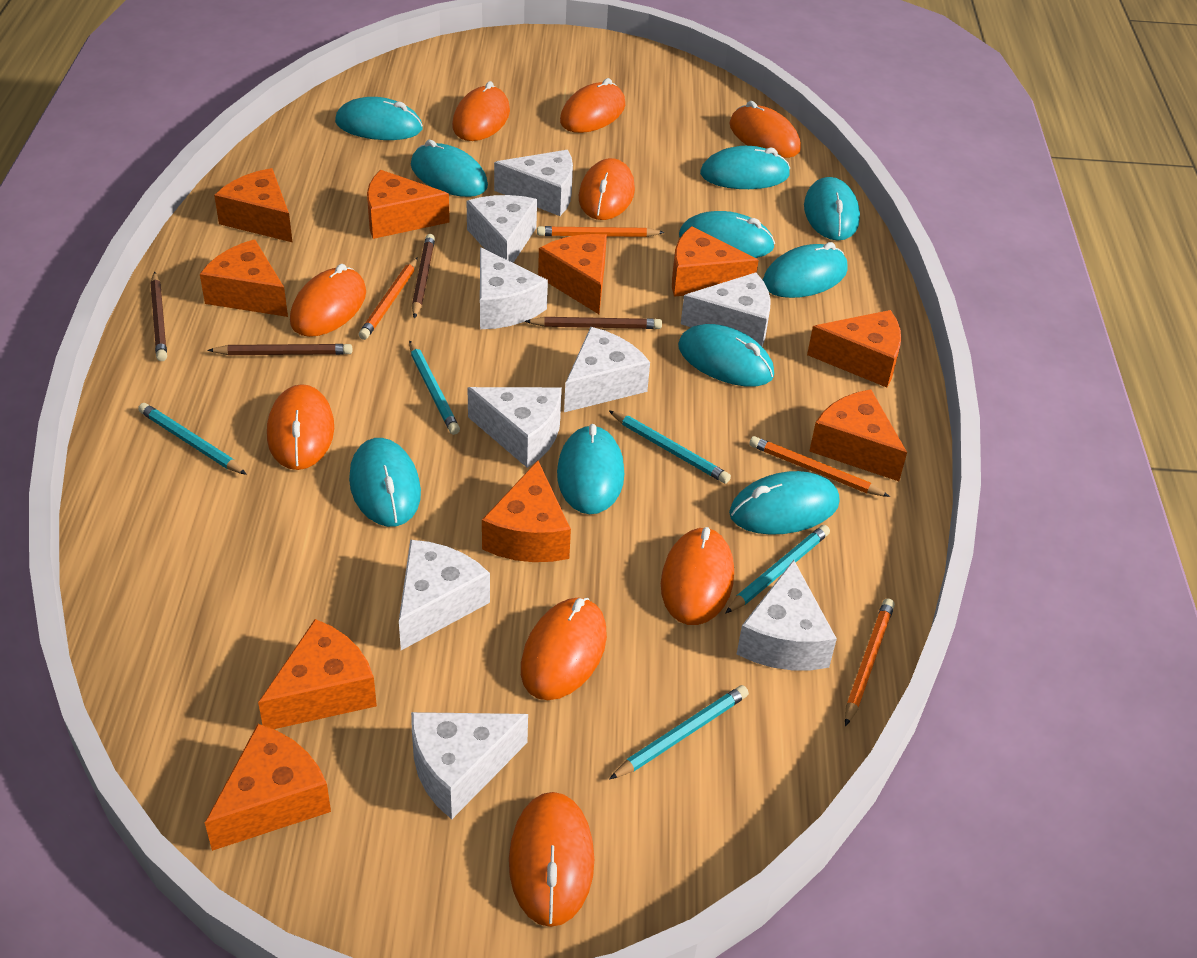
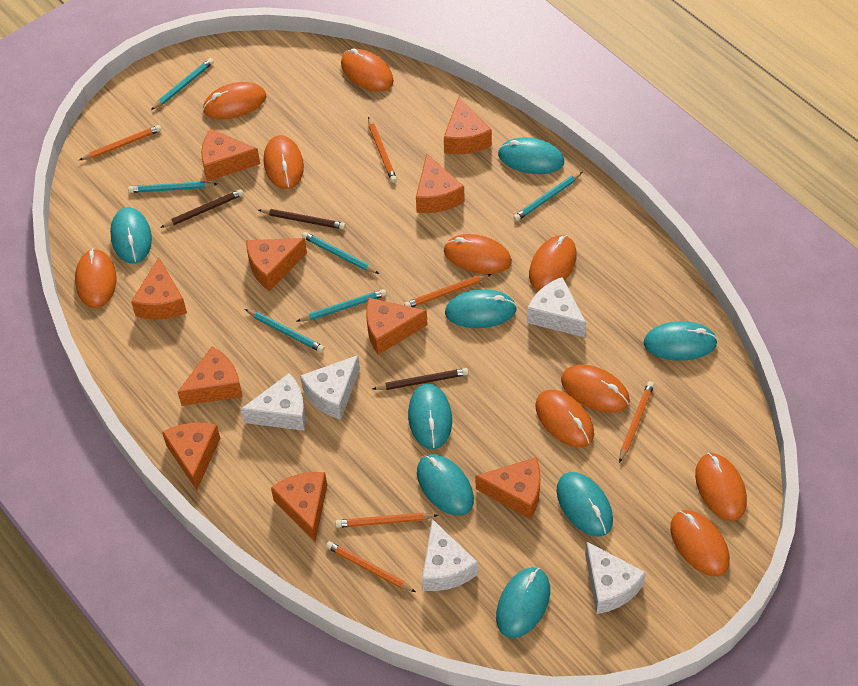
brown pencil: 4 -> 3
orange mouse: 9 -> 10
orange pencil: 4 -> 6
turquoise mouse: 10 -> 8
turquoise pencil: 5 -> 6
white cheese: 9 -> 5

